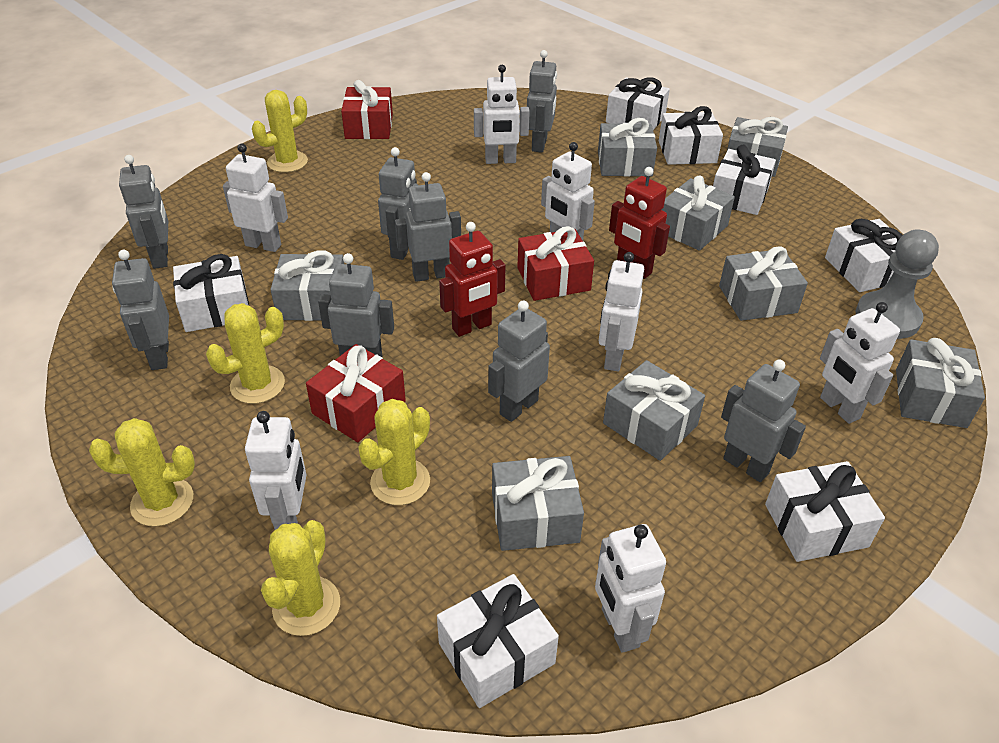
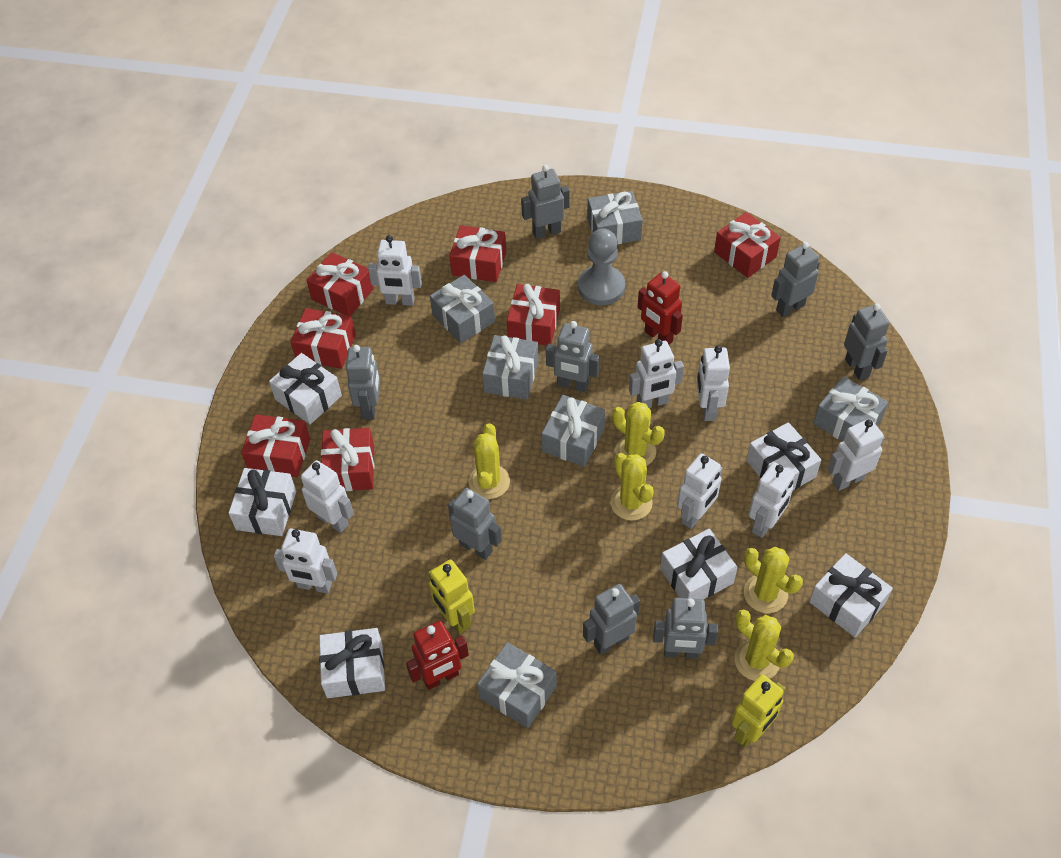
grey gift: 8 -> 6
red gift: 3 -> 7
white gift: 7 -> 6
white robot: 7 -> 8
yellow robot: 0 -> 2

